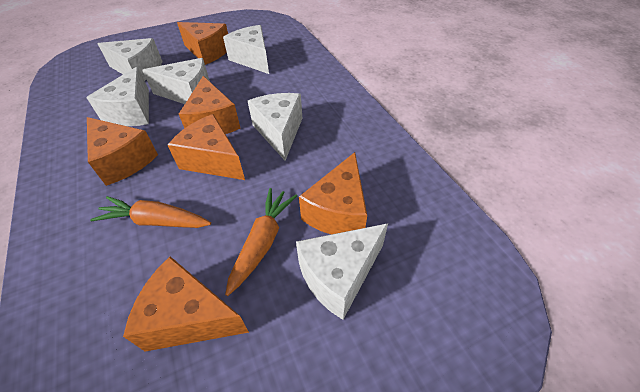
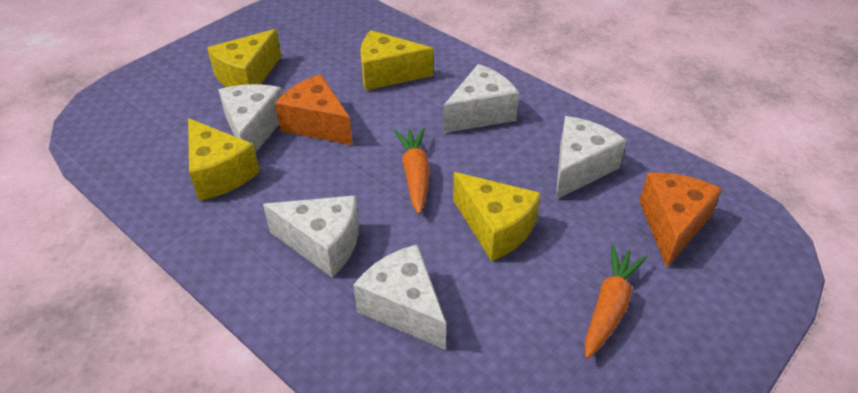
orange cheese: 6 -> 2
white cheese: 6 -> 5
yellow cheese: 0 -> 4

